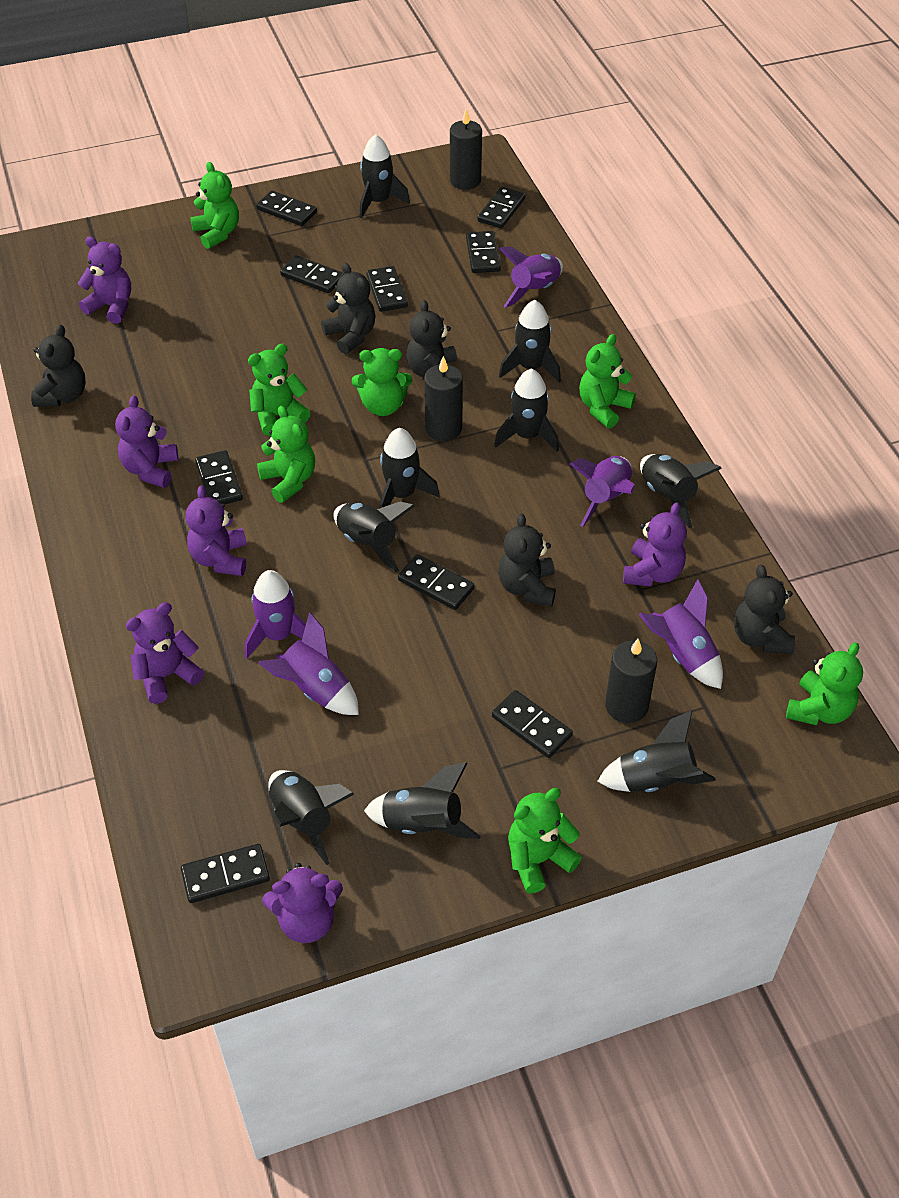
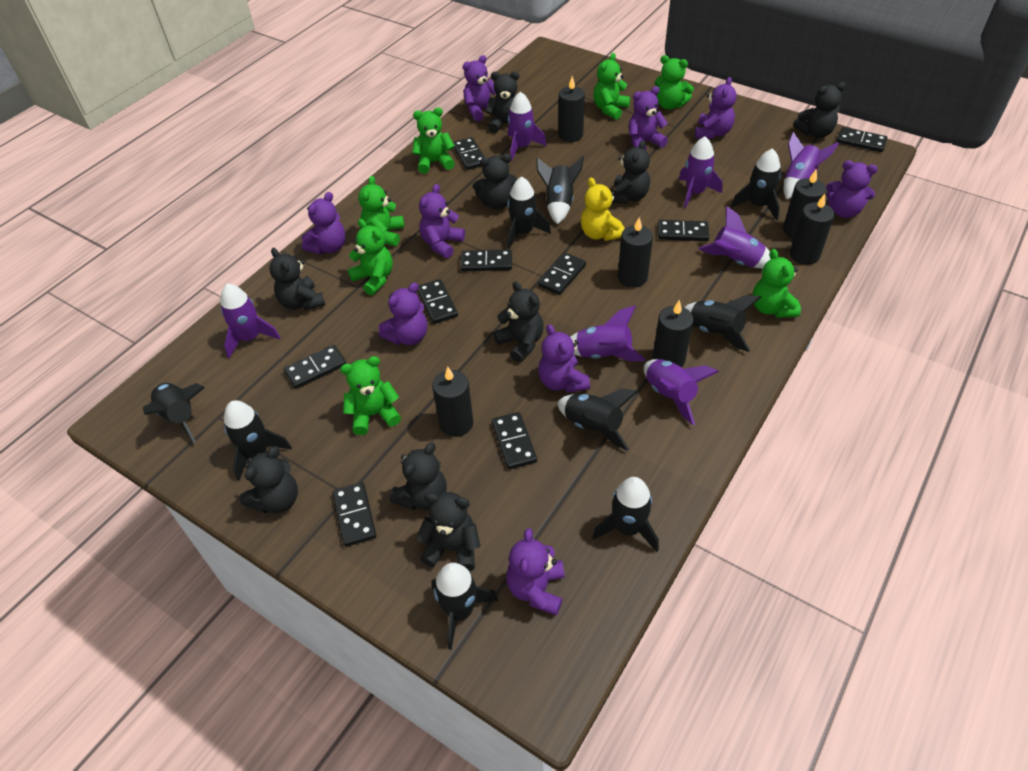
black candle: 3 -> 6
black teddy bear: 5 -> 9
purple rocket: 5 -> 7
purple teddy bear: 6 -> 9
yellow teddy bear: 0 -> 1

